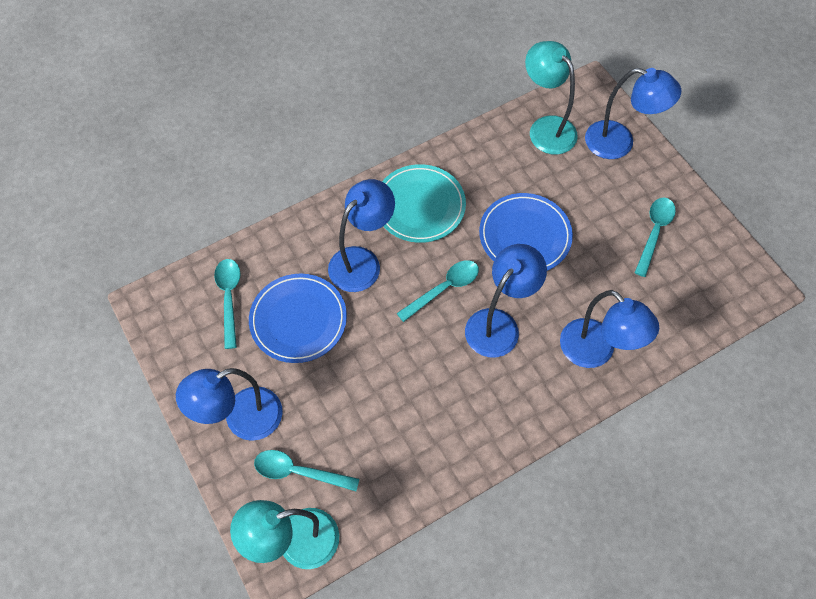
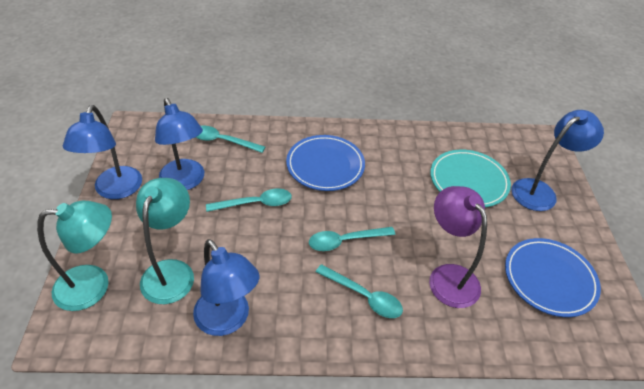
blue lamp: 5 -> 4
purple lamp: 0 -> 1

